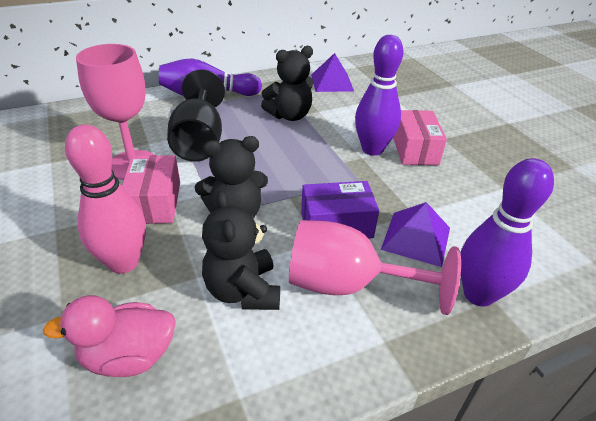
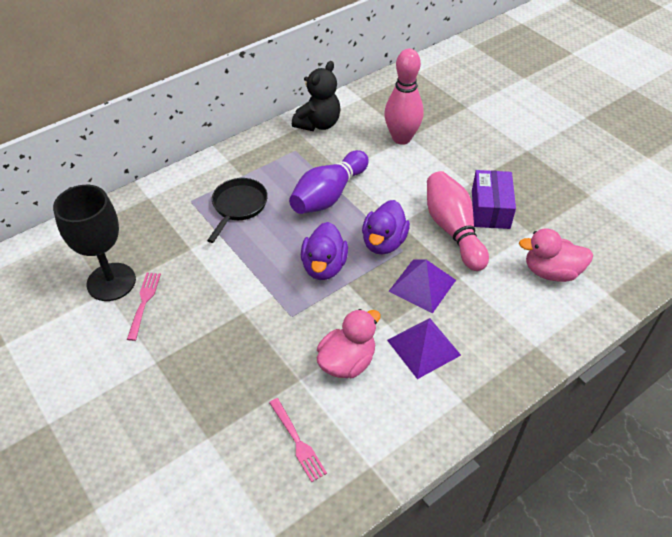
black pan: 0 -> 1
black teddy bear: 3 -> 1
pink bowling pin: 1 -> 2
pink box: 2 -> 0
pink duck: 1 -> 2
pink fork: 0 -> 2
pink goblet: 2 -> 0
purple bowling pin: 3 -> 1
purple duck: 0 -> 2

